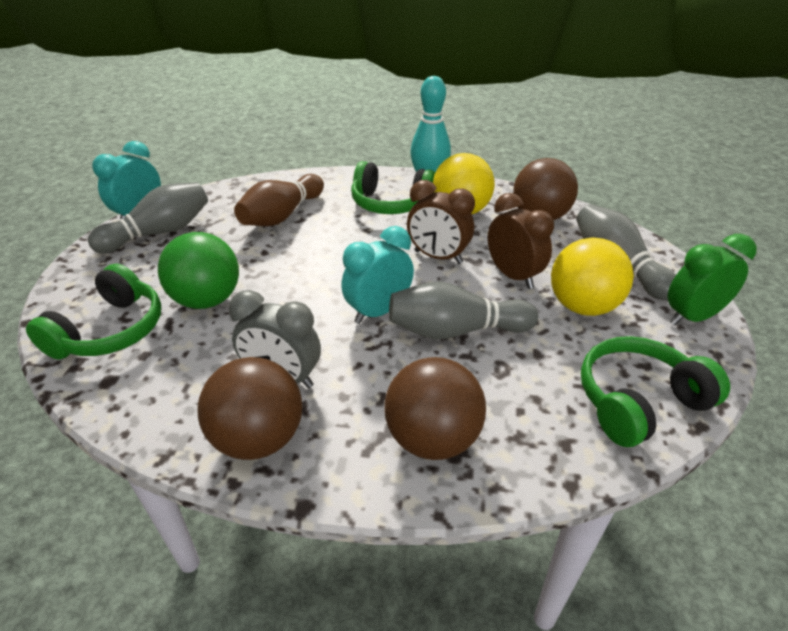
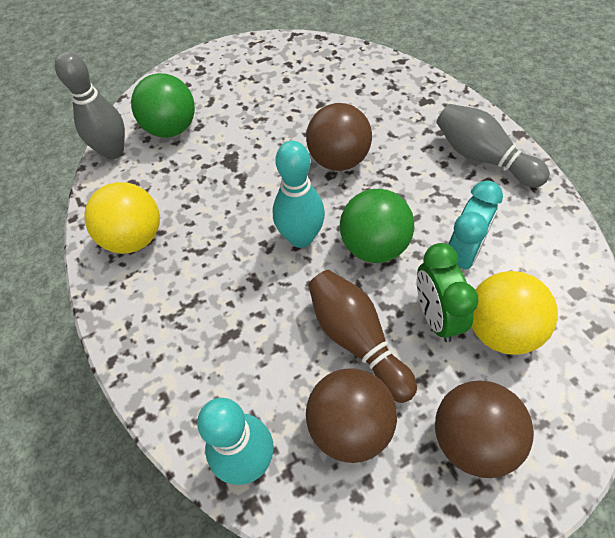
brown clock: 2 -> 0
green ball: 1 -> 2
green headphones: 3 -> 0
grey bowling pin: 3 -> 2
grey clock: 1 -> 0
turquoise bowling pin: 1 -> 2
turquoise clock: 2 -> 1

